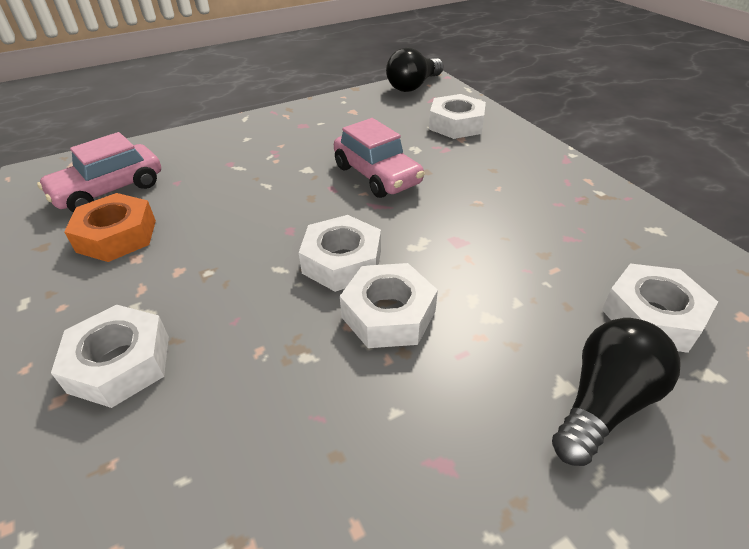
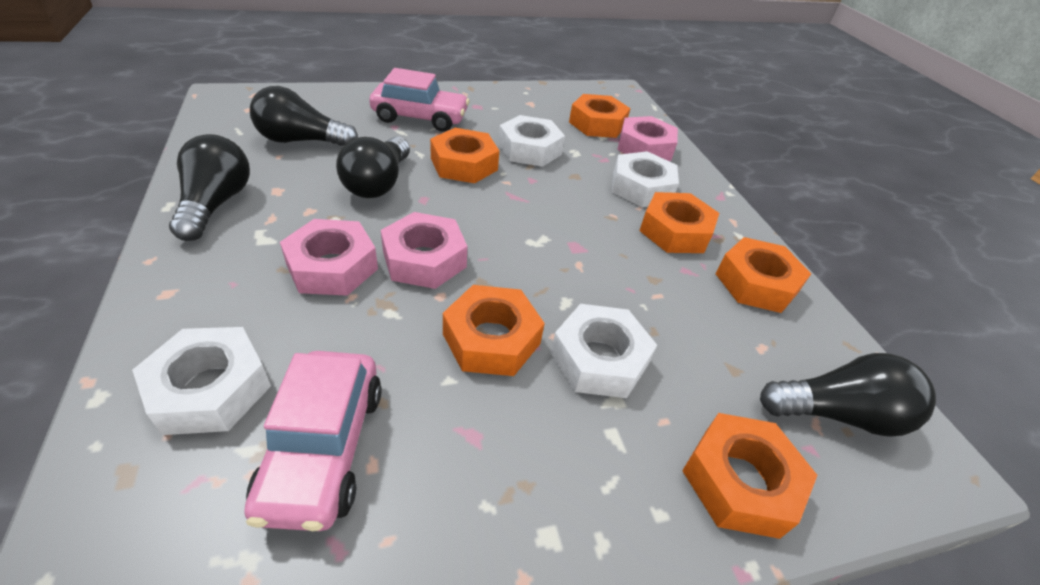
black light bulb: 2 -> 4
orange nut: 1 -> 6
pink nut: 0 -> 3
white nut: 5 -> 4

